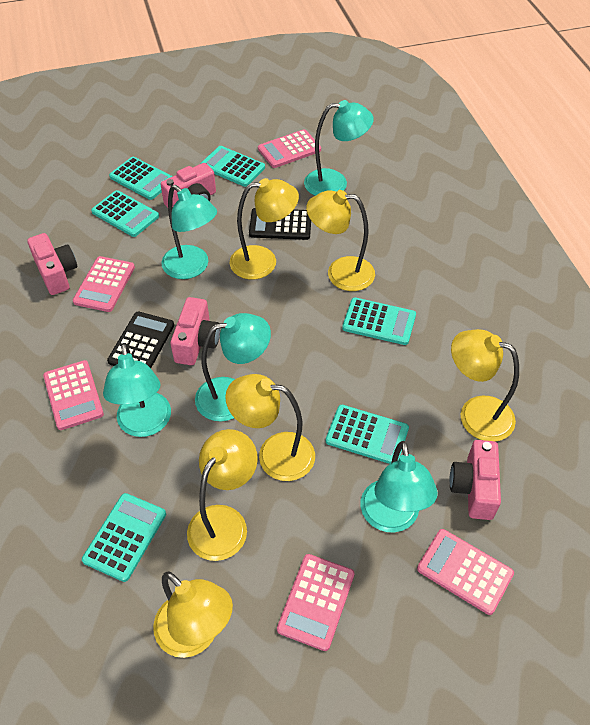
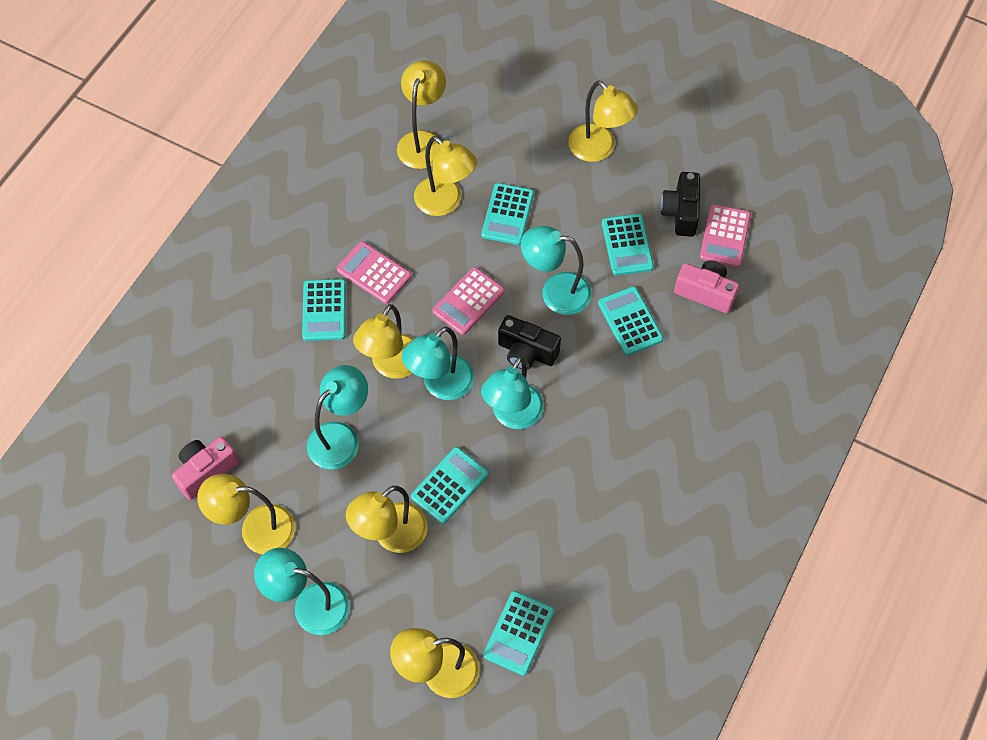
black calculator: 2 -> 0
black camera: 0 -> 2
pink calculator: 5 -> 3
pink camera: 4 -> 2
yellow lamp: 6 -> 7

